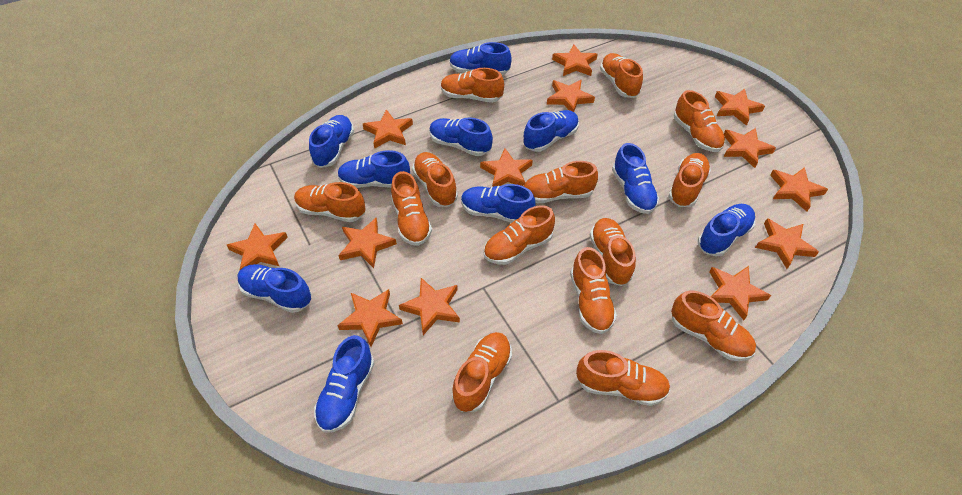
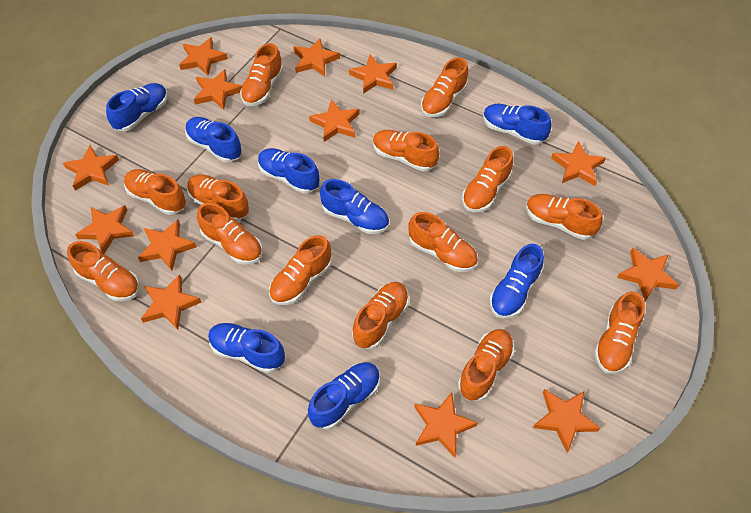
blue shoe: 10 -> 8

